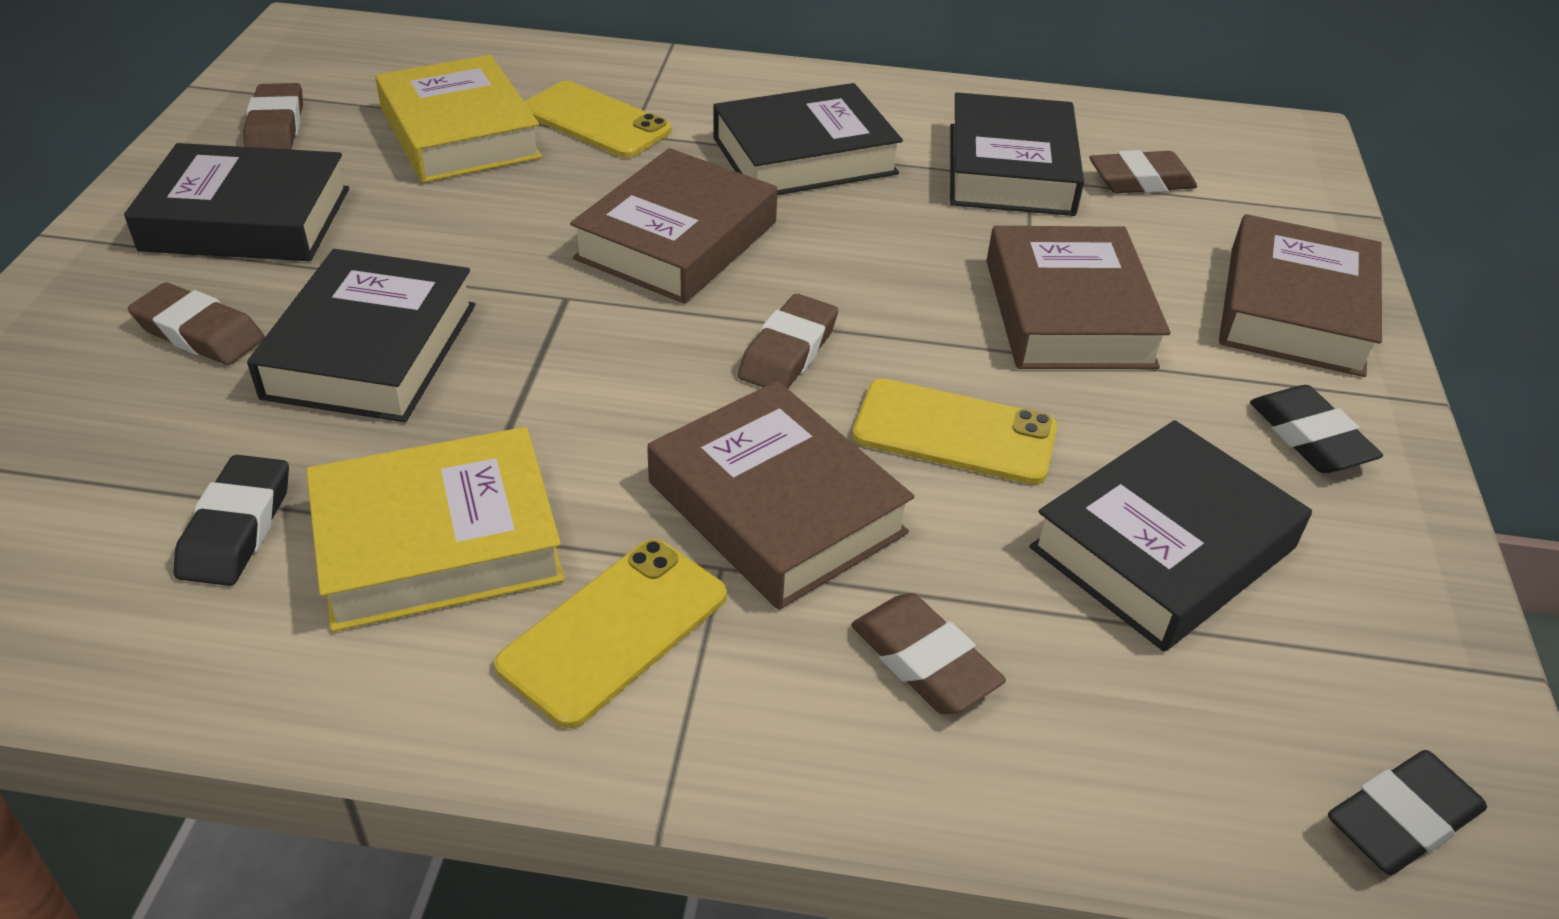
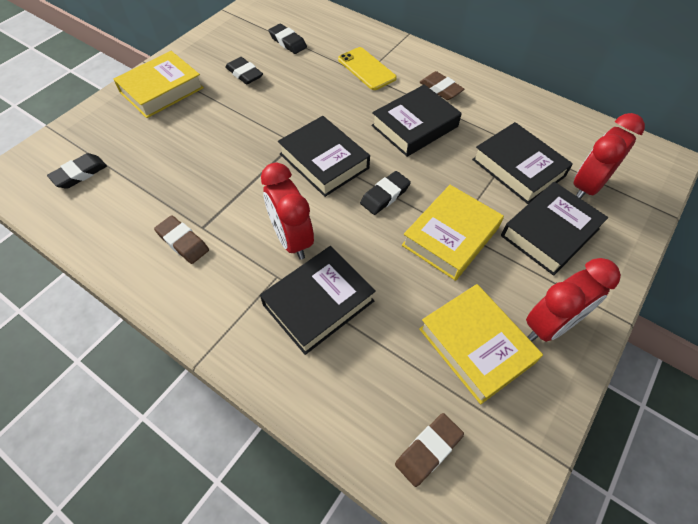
black eraser: 3 -> 4
brown book: 4 -> 0
brown eraser: 5 -> 3
red clock: 0 -> 3
yellow book: 2 -> 3
yellow phone: 3 -> 1

